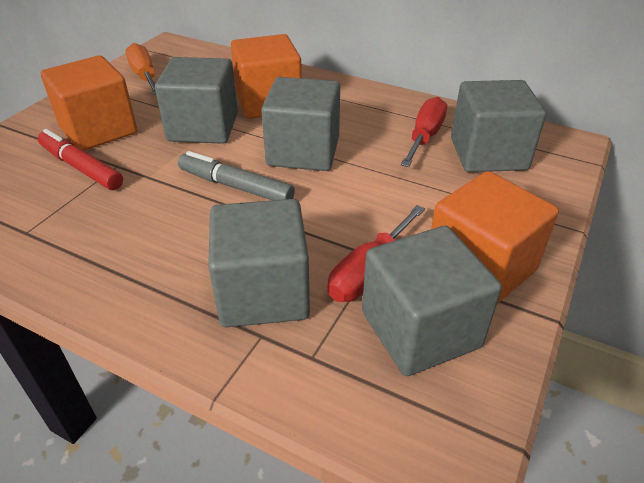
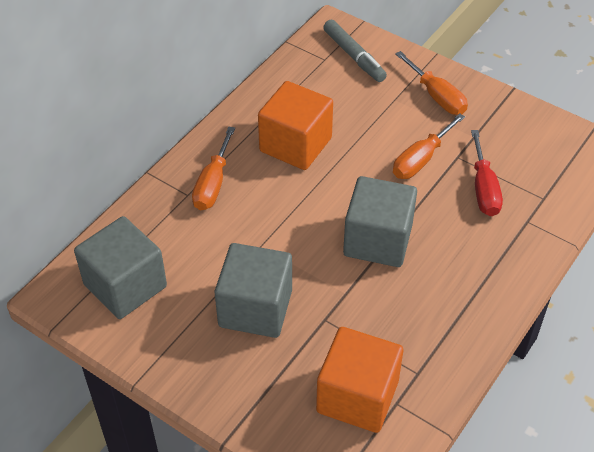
grey cube: 5 -> 3
orange cube: 3 -> 2
orange screwdriver: 1 -> 3
red marker: 1 -> 0
red screwdriver: 2 -> 1

